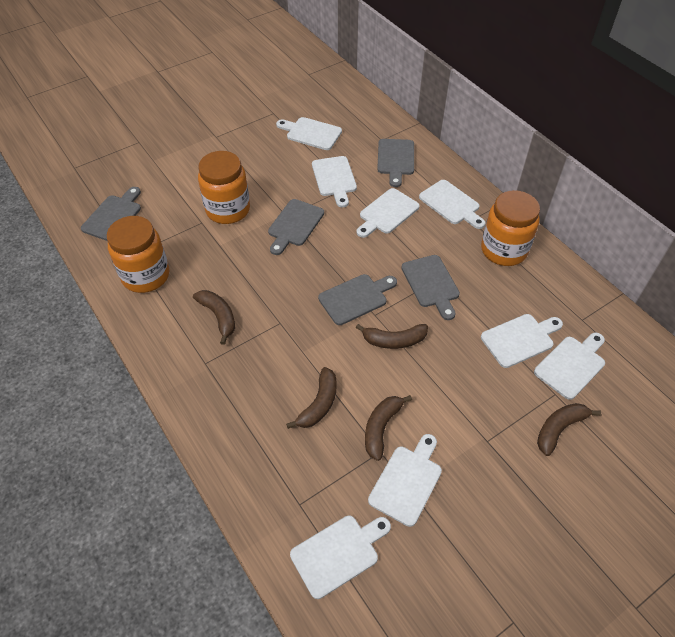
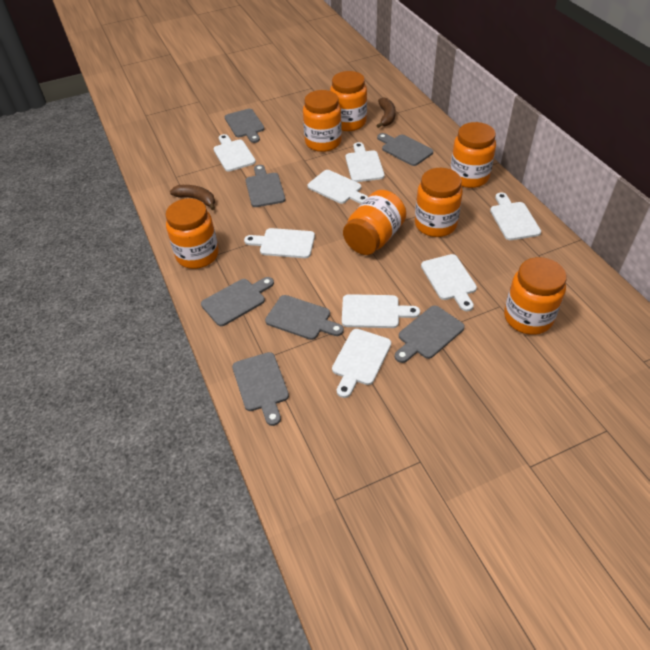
brown banana: 5 -> 2
grey cutting board: 5 -> 7
orange jar: 3 -> 7

